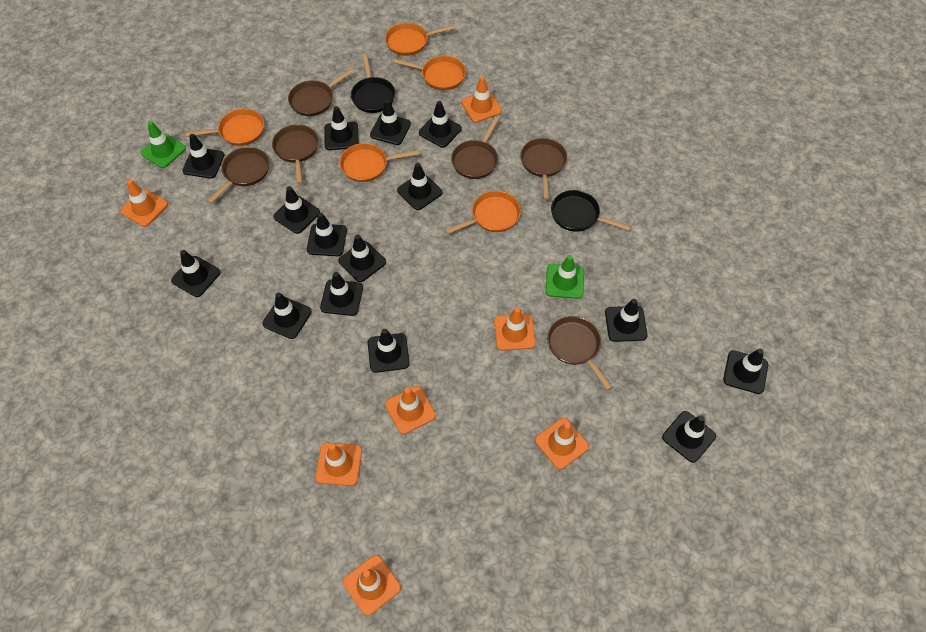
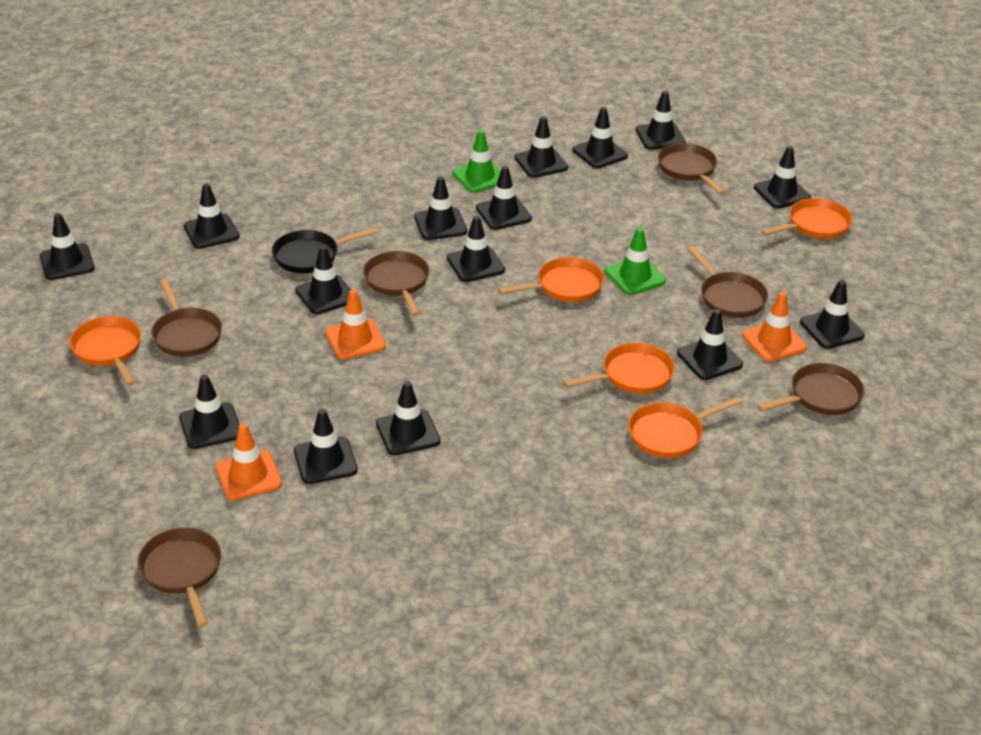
black pan: 2 -> 1
orange traffic cone: 7 -> 3

